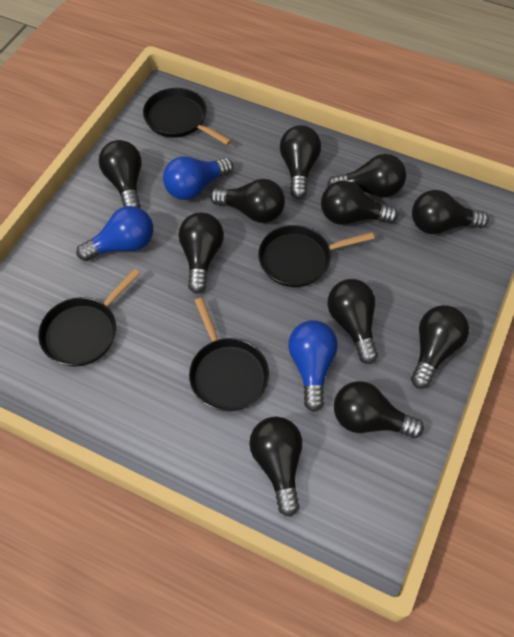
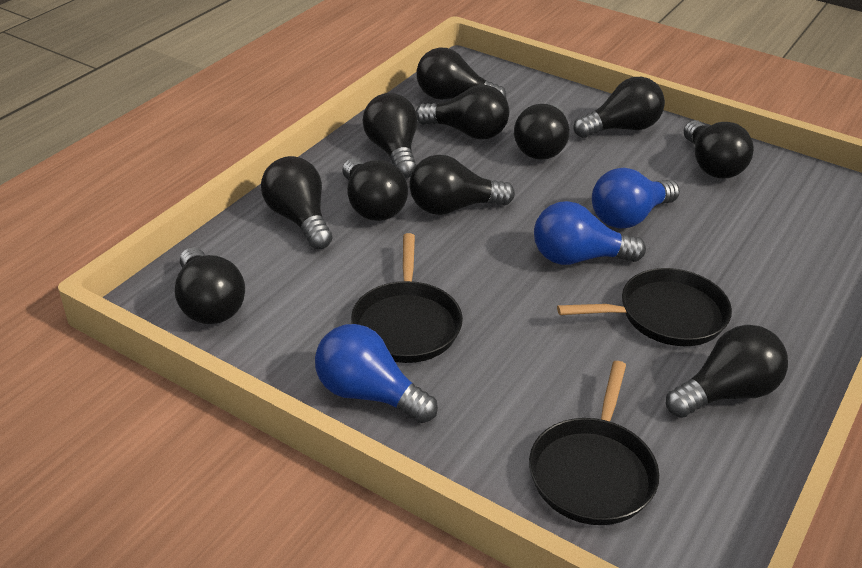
black pan: 4 -> 3

